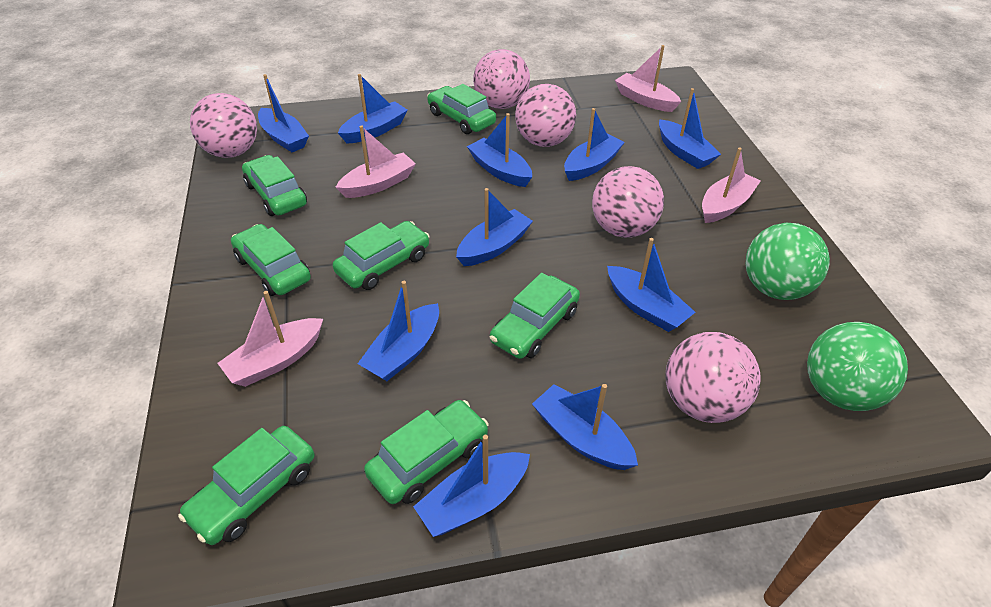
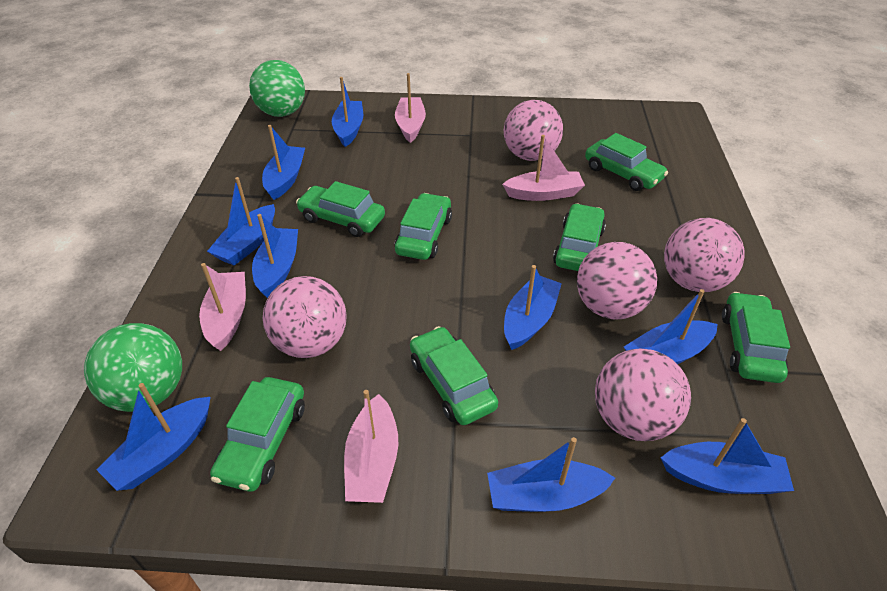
blue boat: 10 -> 9

